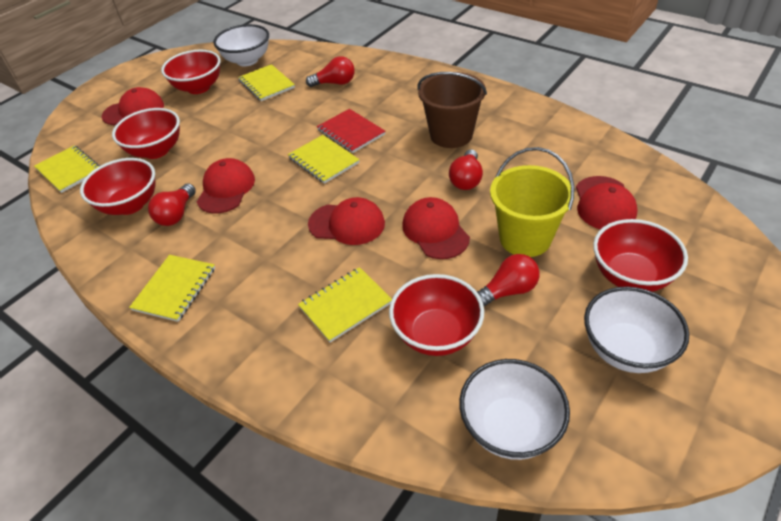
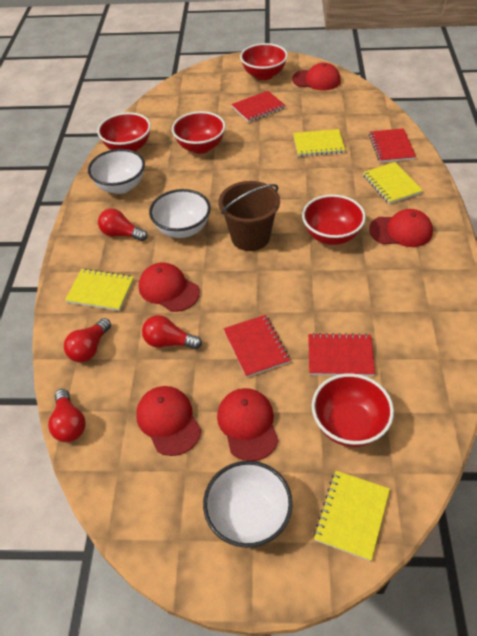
red notebook: 1 -> 4
yellow bucket: 1 -> 0
yellow notebook: 5 -> 4

